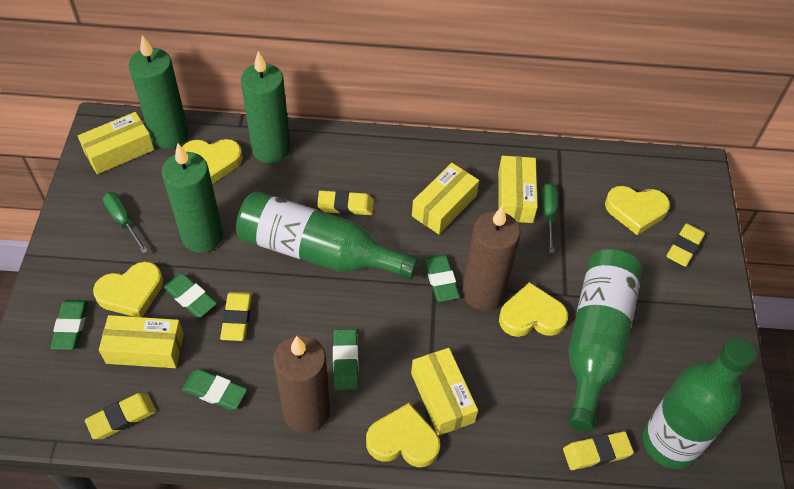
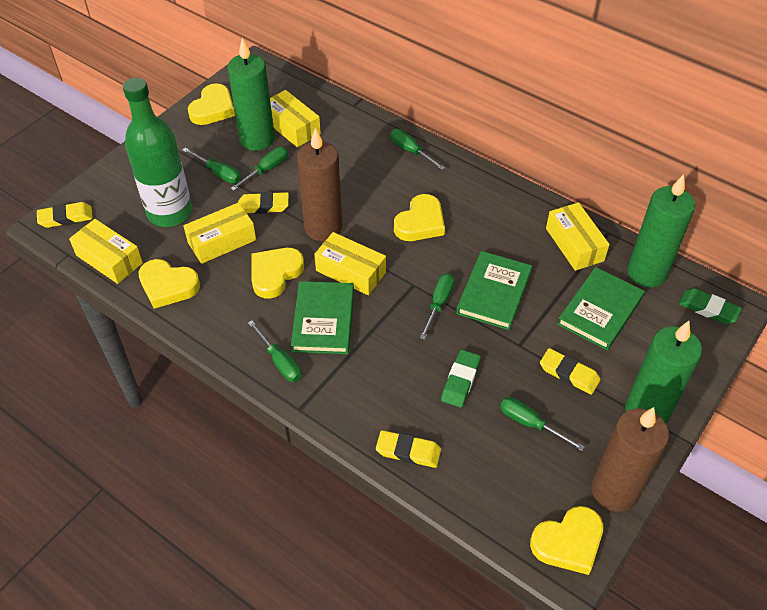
green book: 0 -> 3
green bottle: 3 -> 1
green eraser: 5 -> 2
green screwdriver: 2 -> 6
yellow eraser: 5 -> 4

